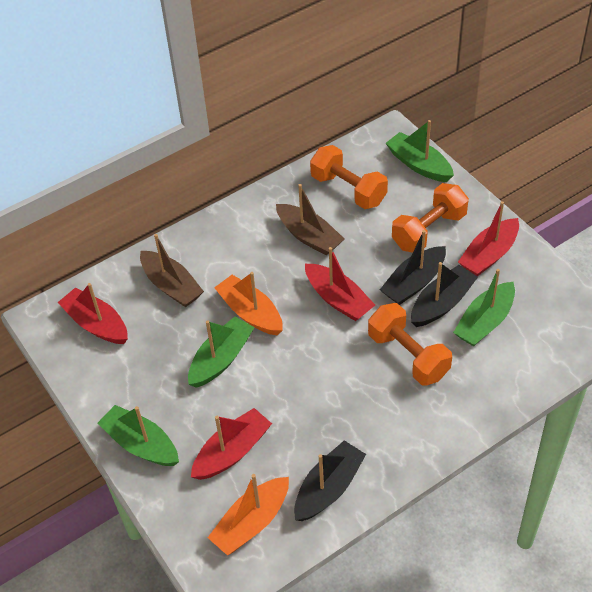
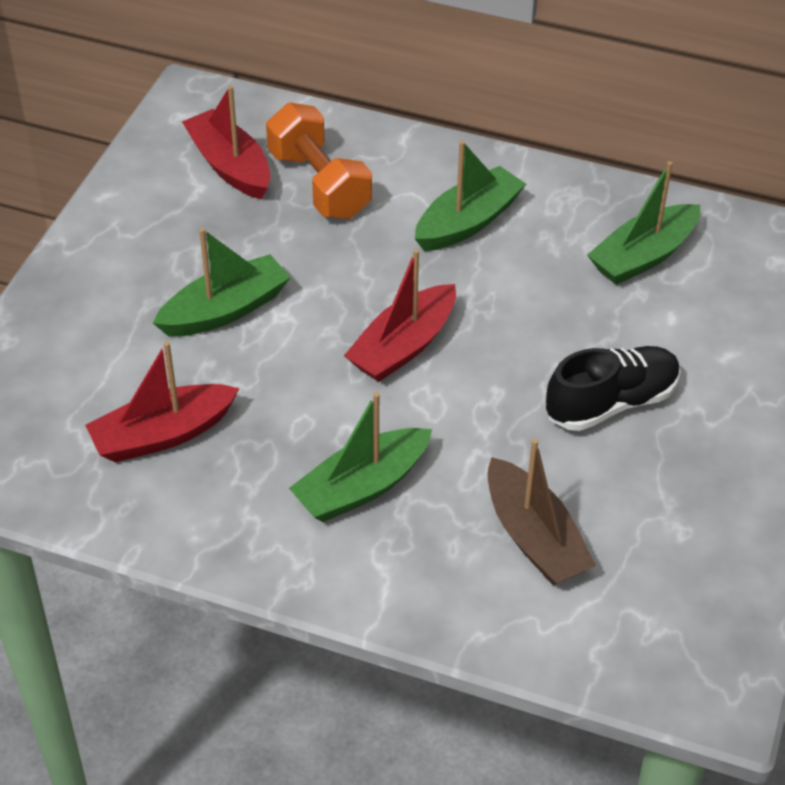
black boat: 3 -> 0
black shoe: 0 -> 1
brown boat: 2 -> 1
orange boat: 2 -> 0
orange dumbbell: 3 -> 1
red boat: 4 -> 3

